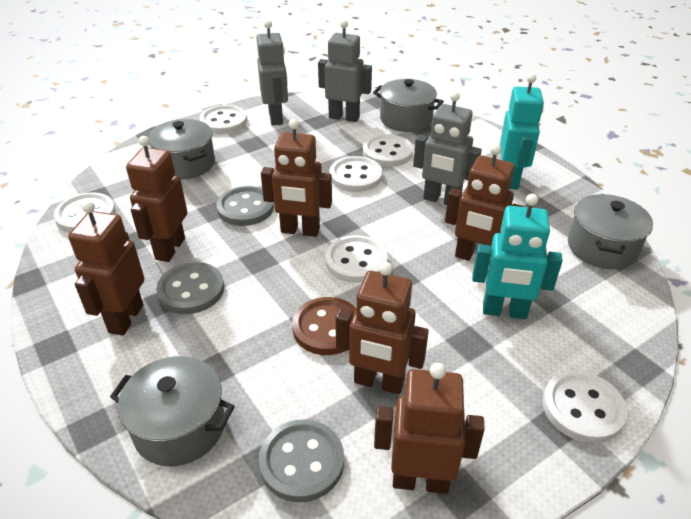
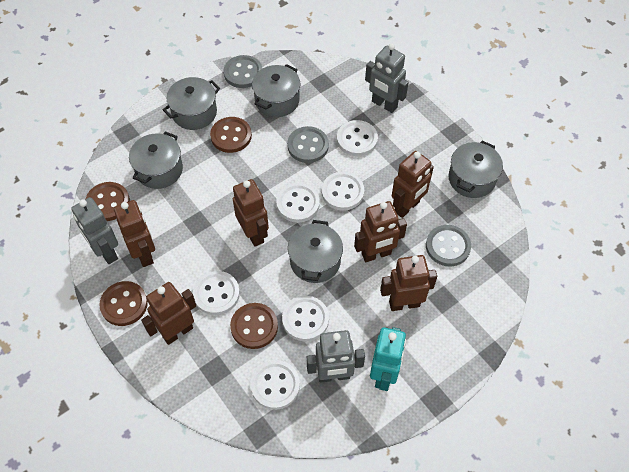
brown button: 1 -> 4
grey pot: 4 -> 5
turquoise robot: 2 -> 1

